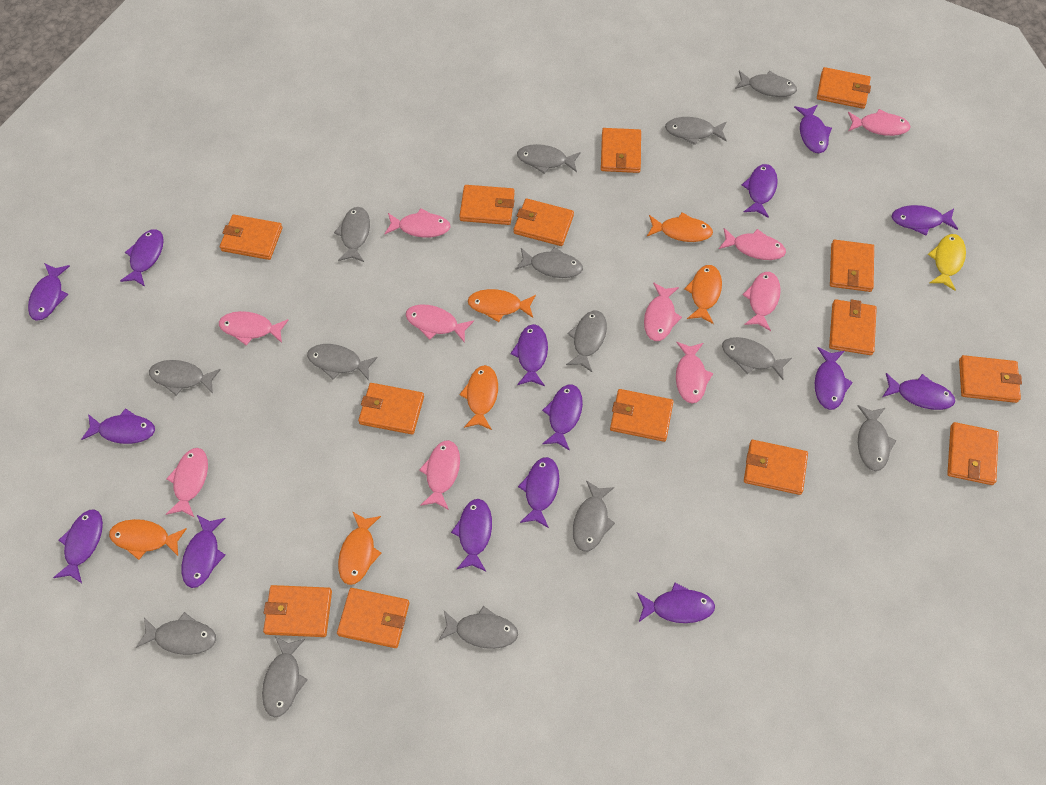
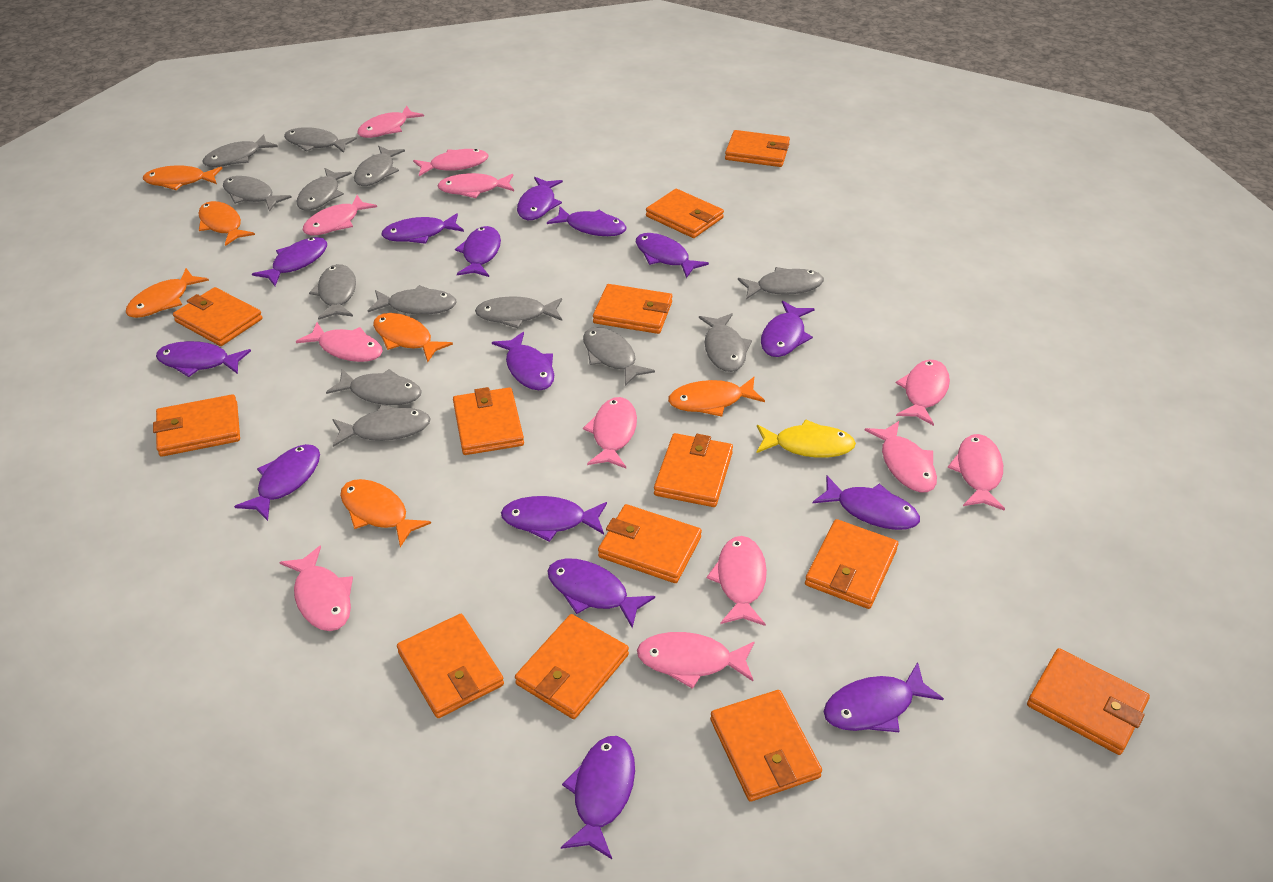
grey fish: 14 -> 13
orange wallet: 14 -> 13
pink fish: 10 -> 12

